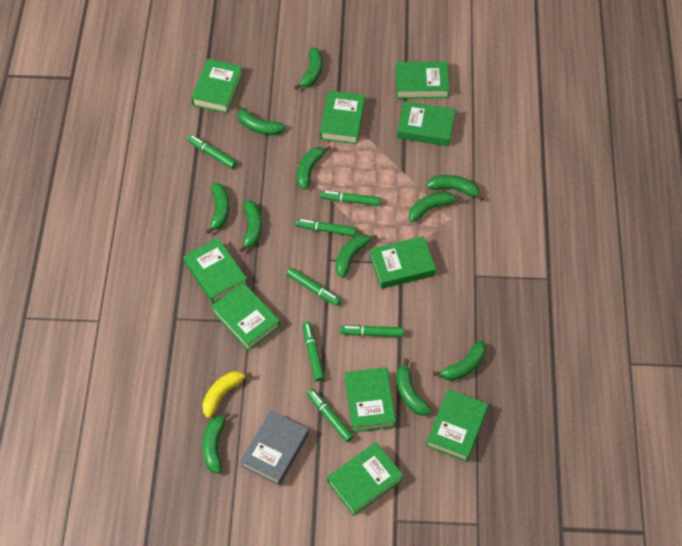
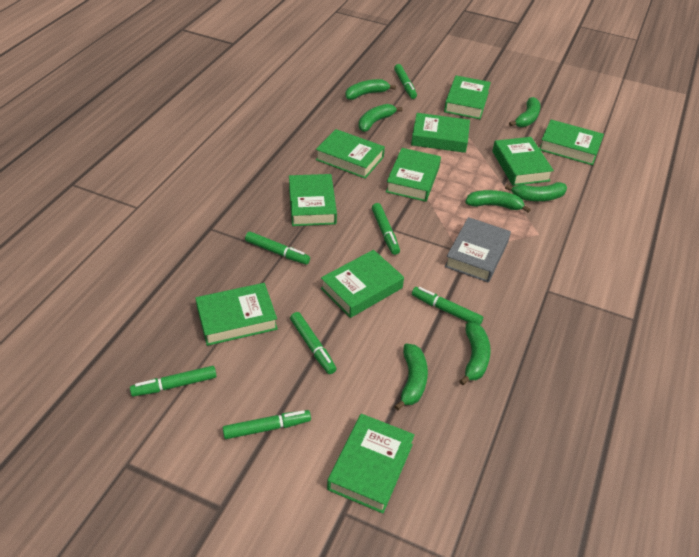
green banana: 11 -> 7
yellow banana: 1 -> 0

